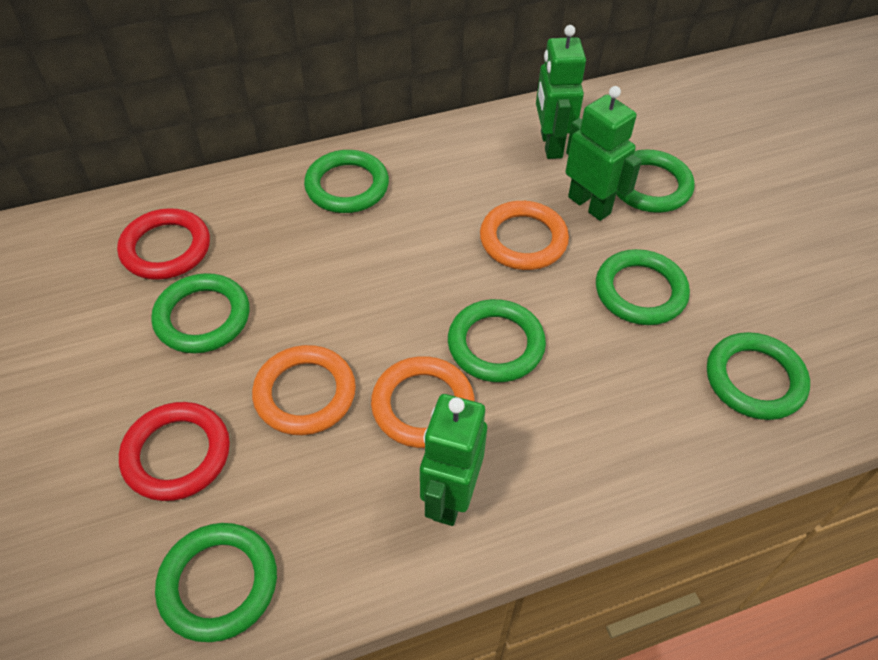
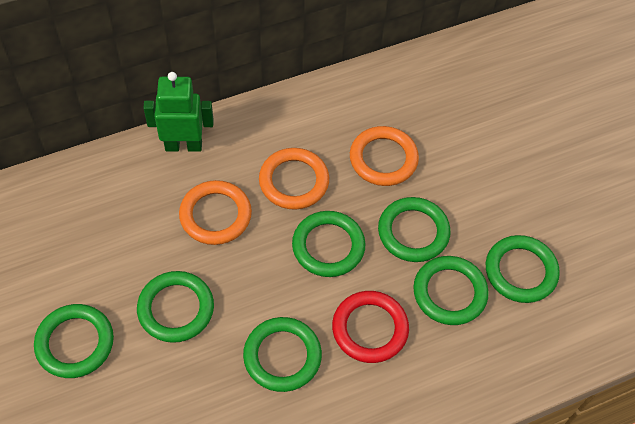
green robot: 3 -> 1
red ring: 2 -> 1

